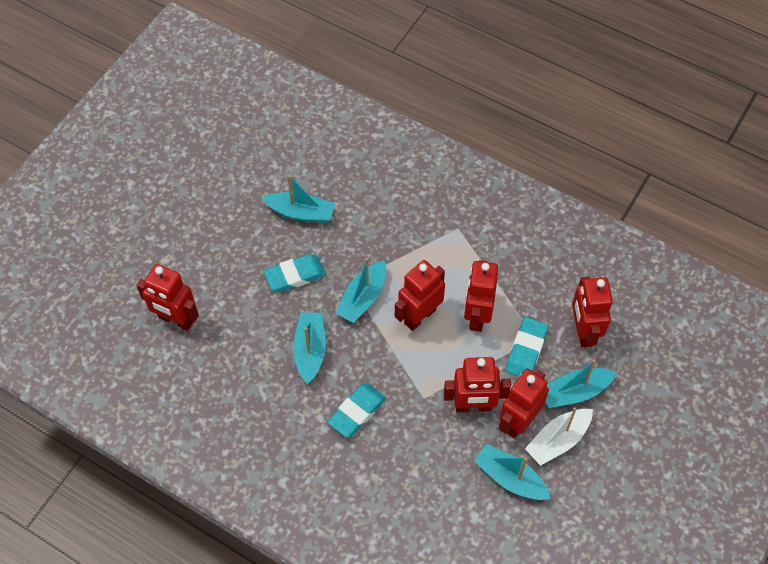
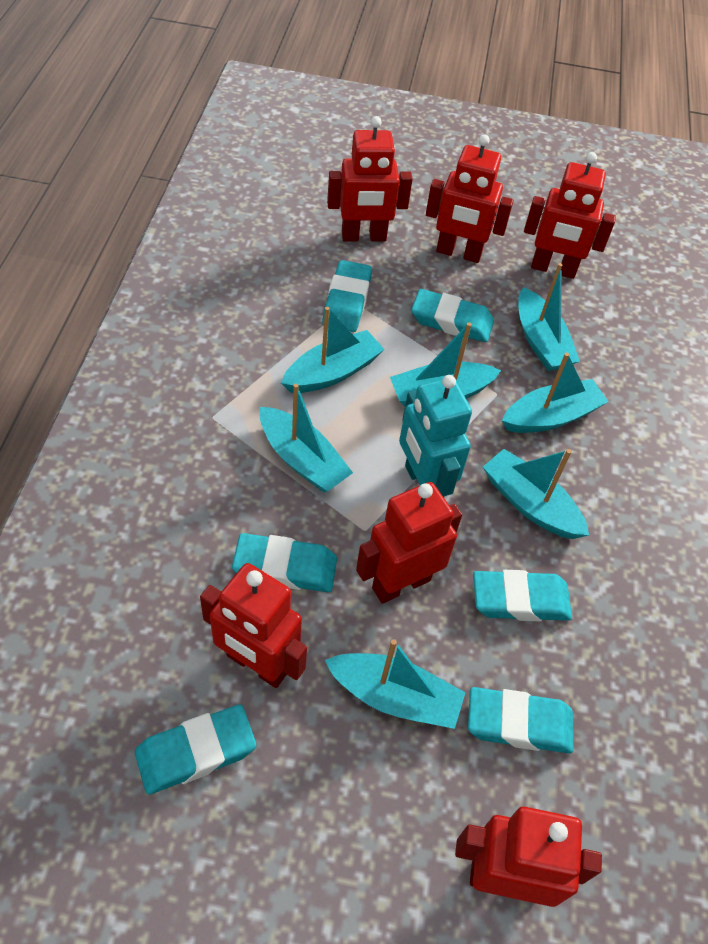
turquoise boat: 5 -> 7
turquoise eraser: 3 -> 6
turquoise robot: 0 -> 1
white boat: 1 -> 0

